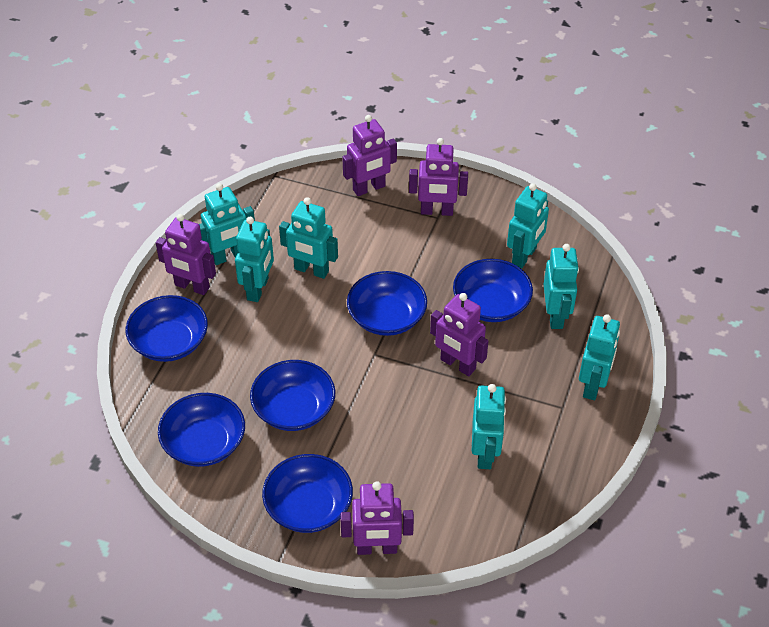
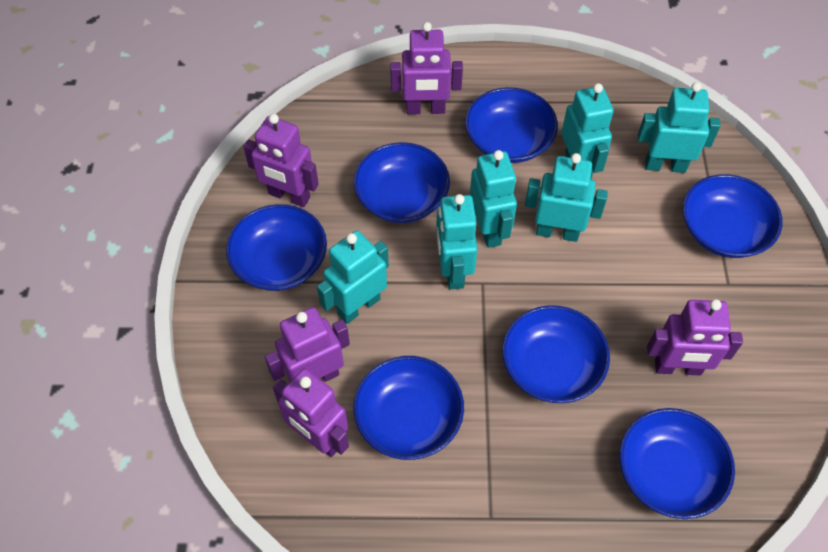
blue bowl: 6 -> 7
turquoise robot: 7 -> 6

